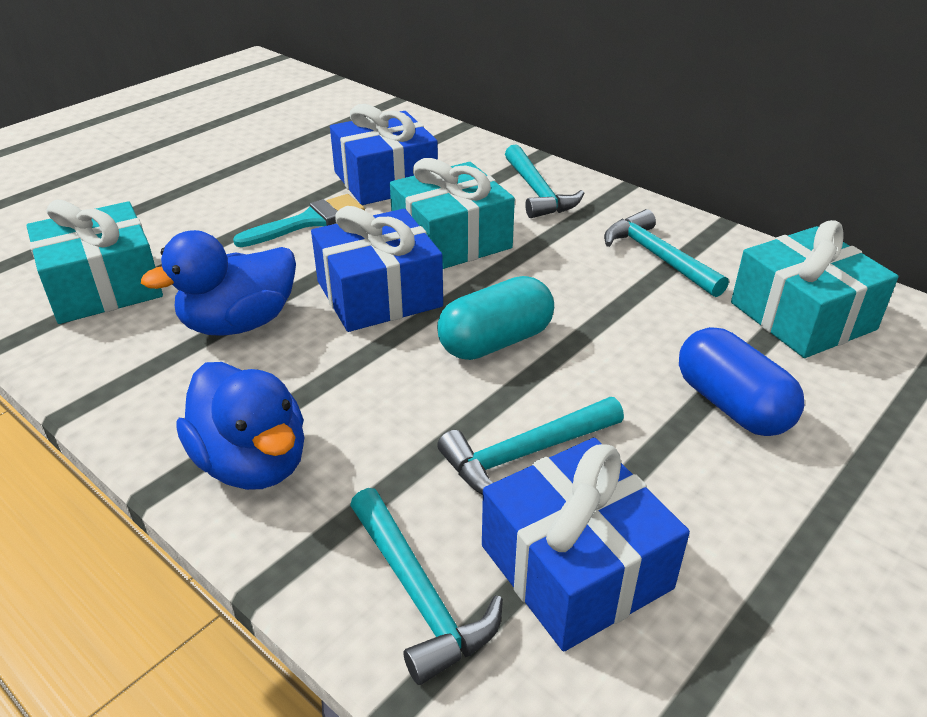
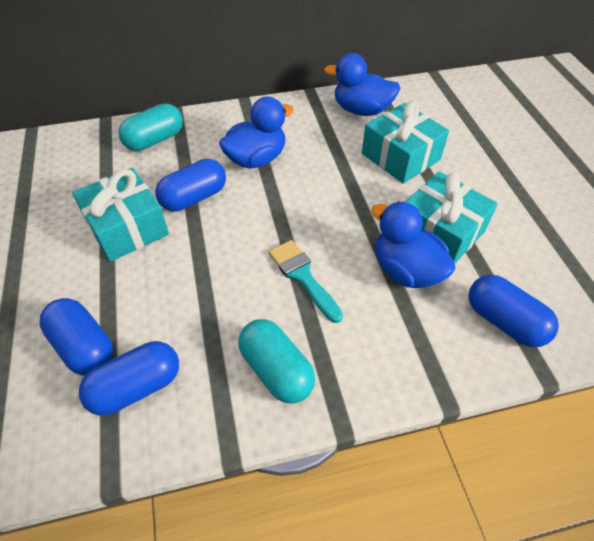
blue capsule: 1 -> 4
blue duck: 2 -> 3
blue gift: 3 -> 0
turquoise capsule: 1 -> 2
turquoise hammer: 4 -> 0

